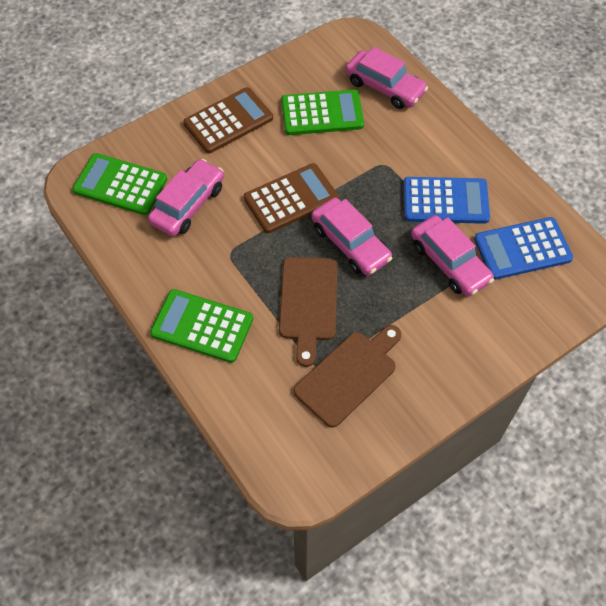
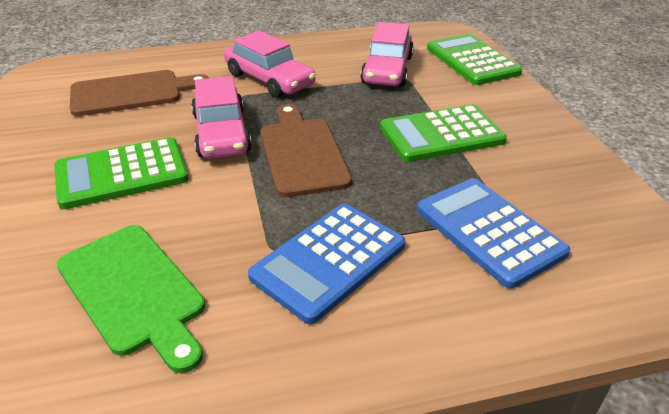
brown calculator: 2 -> 0
green cutting board: 0 -> 1
pink car: 4 -> 3

